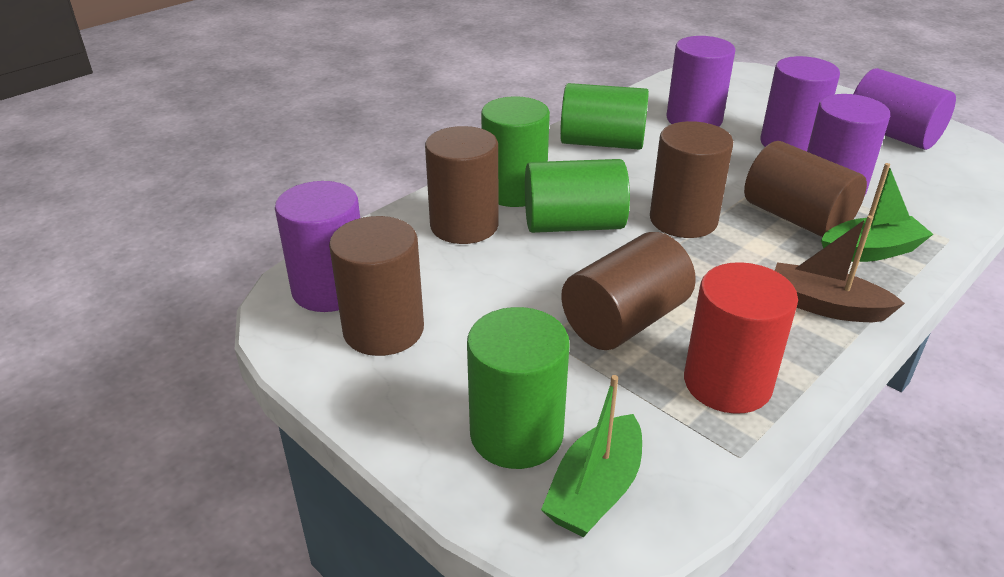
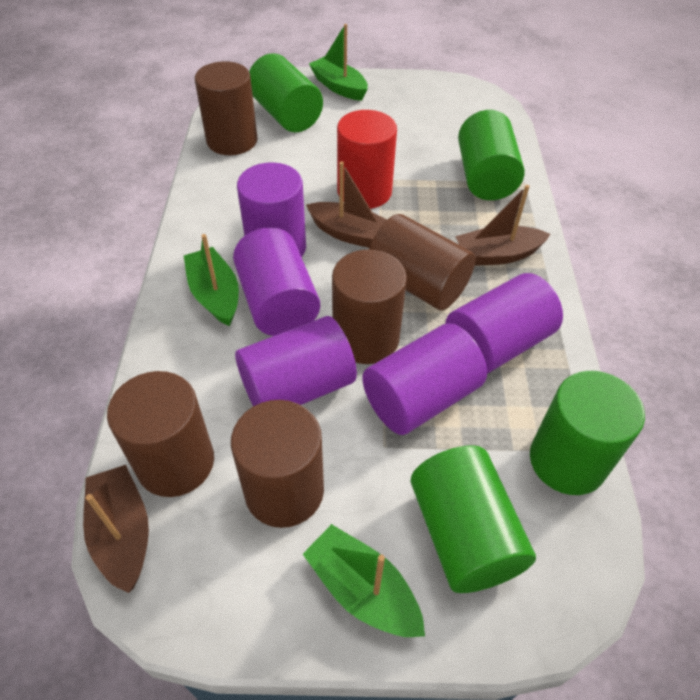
brown boat: 1 -> 3
green boat: 2 -> 3

